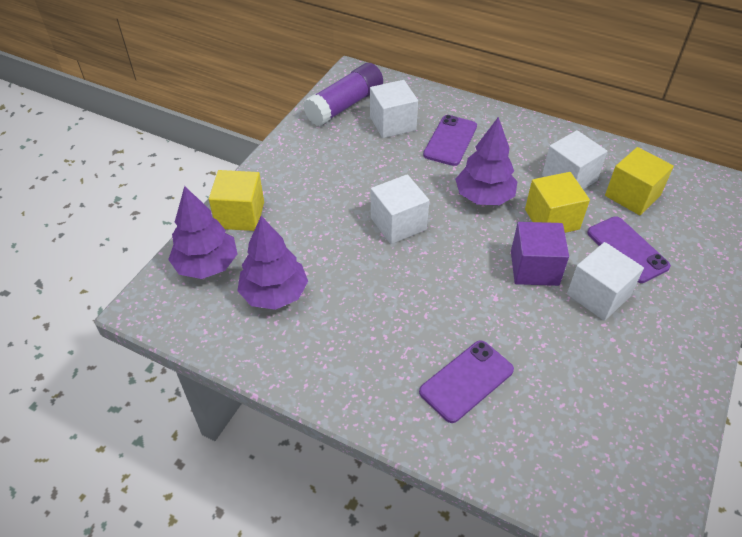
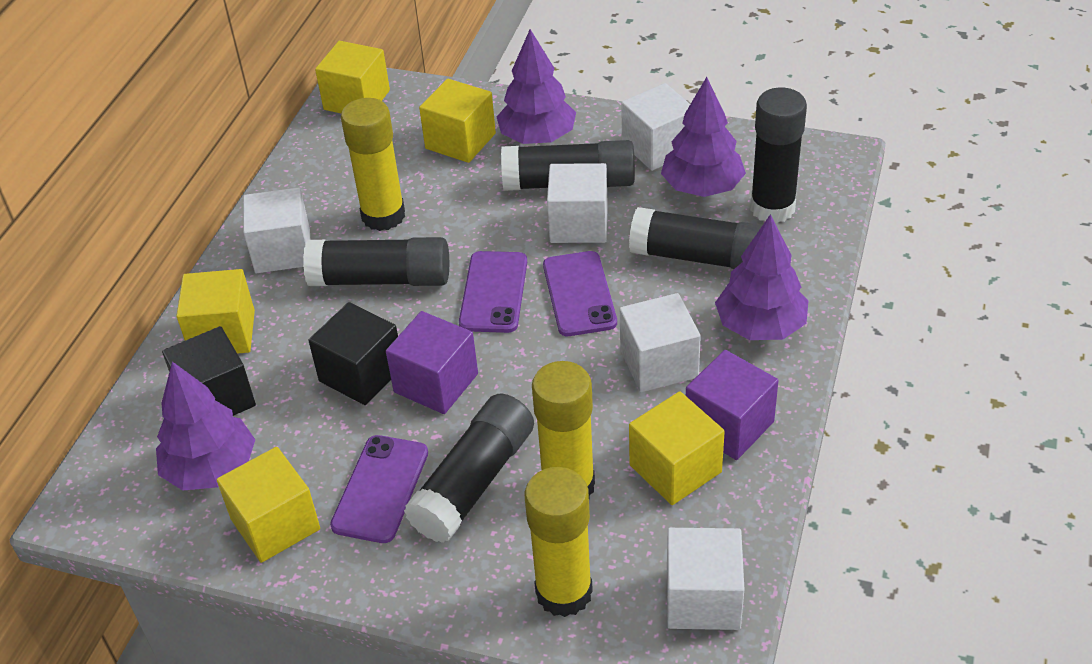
black cube: 0 -> 2
black glue stick: 0 -> 5
purple cube: 1 -> 2
purple glue stick: 1 -> 0
purple tree: 3 -> 4
white cube: 4 -> 5
yellow cube: 3 -> 5
yellow glue stick: 0 -> 3

